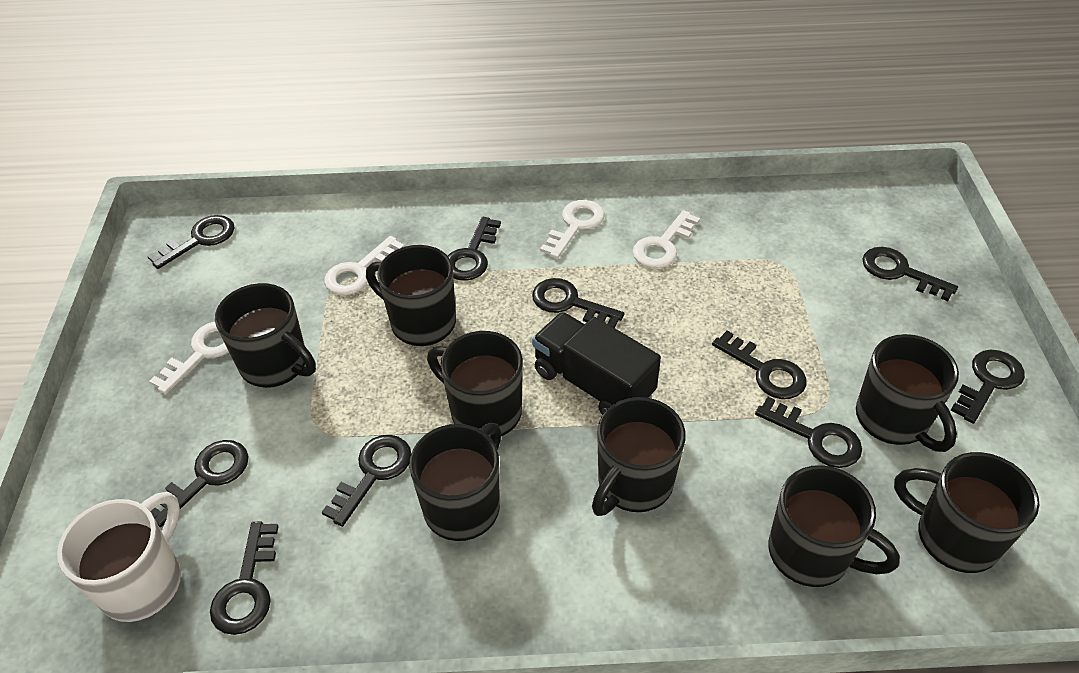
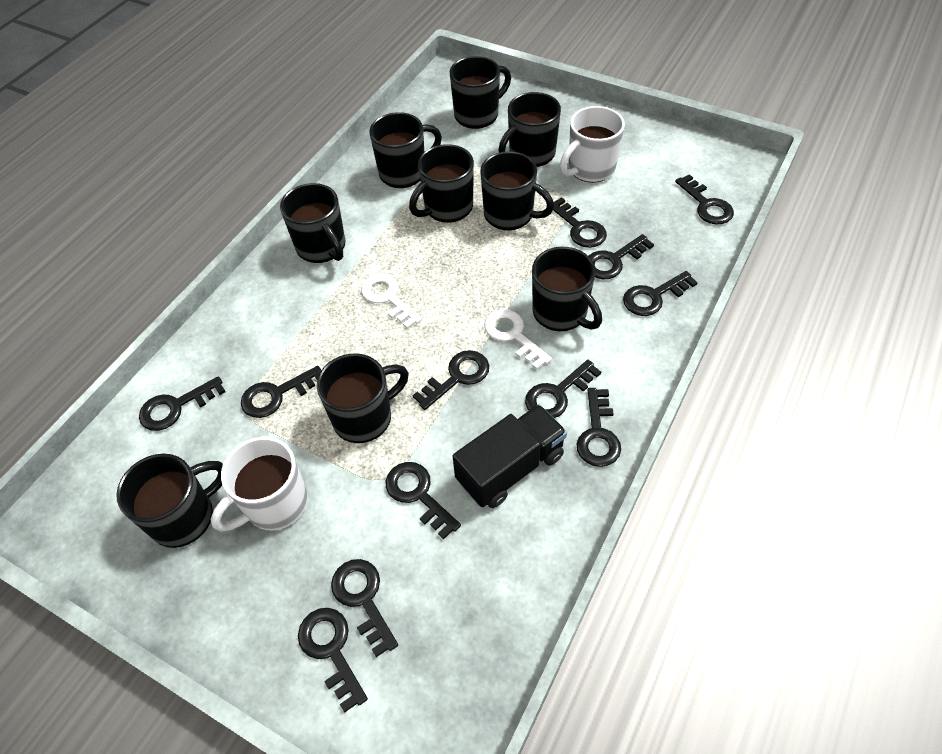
black key: 10 -> 12
black mug: 8 -> 9
white key: 4 -> 2
white mug: 1 -> 2

